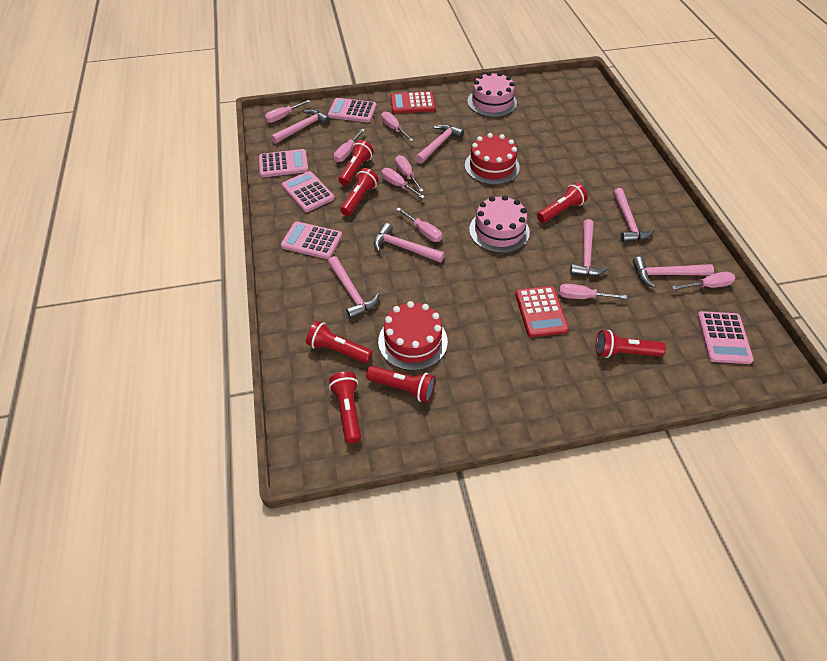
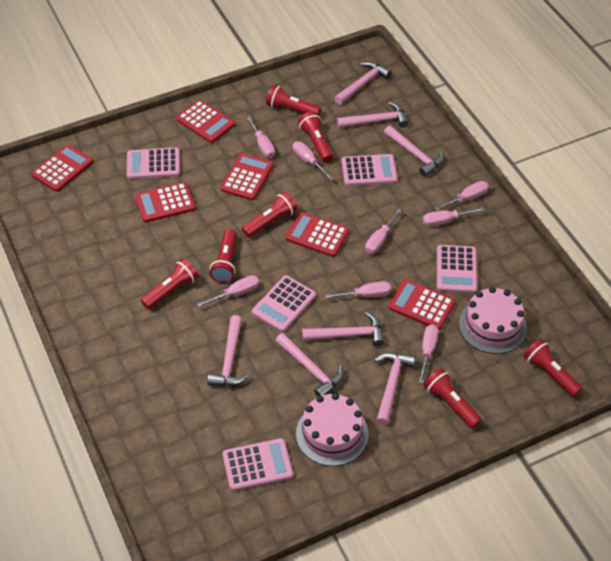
red cake: 2 -> 0
red calculator: 2 -> 6

